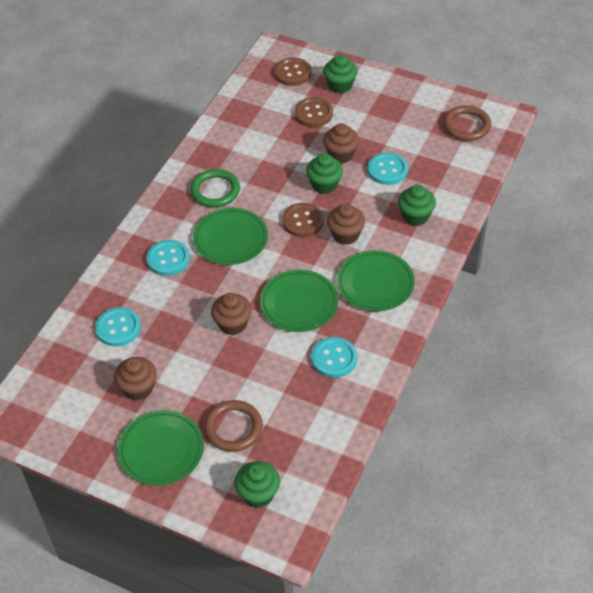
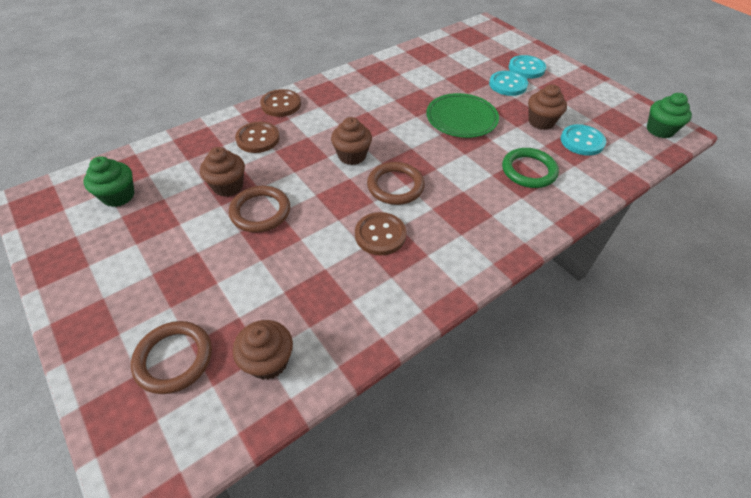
brown ring: 2 -> 3
green cupcake: 4 -> 2
green plate: 4 -> 1
turquoise button: 4 -> 3

